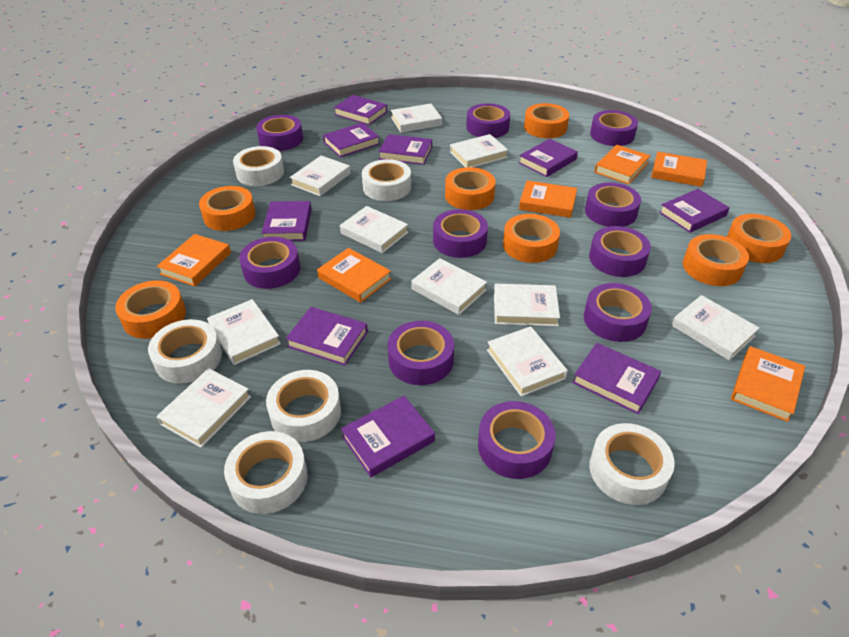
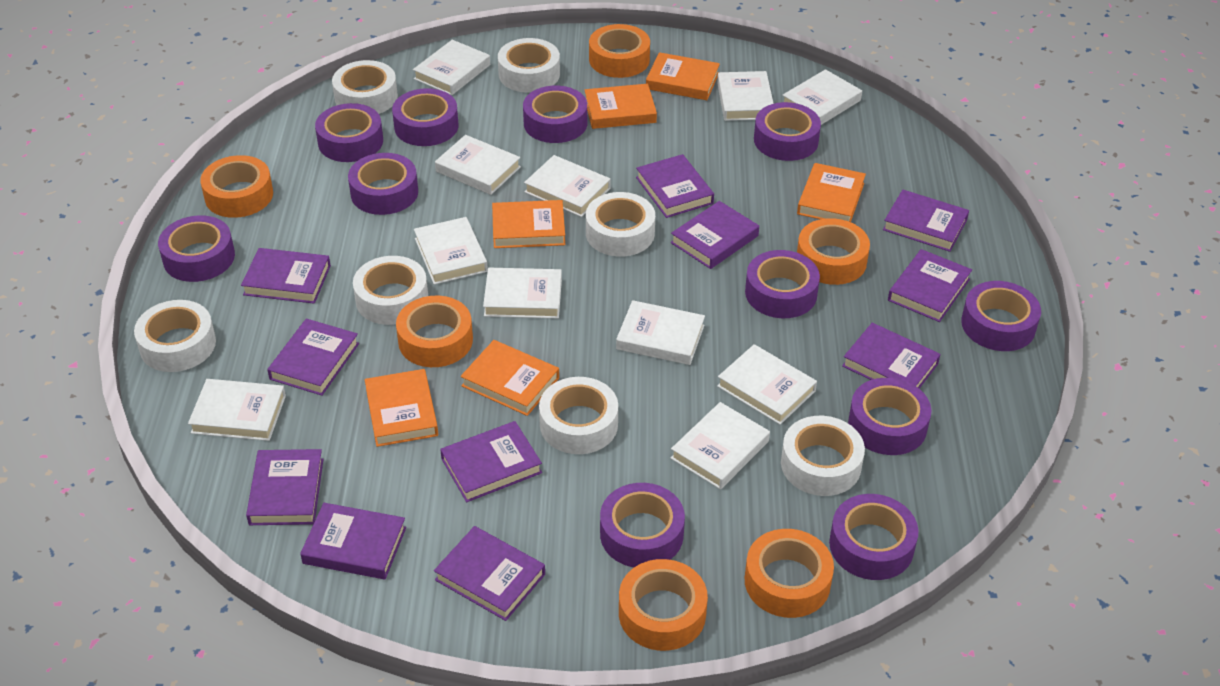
orange tape: 7 -> 6
purple book: 9 -> 11
purple tape: 10 -> 11
white book: 10 -> 11
white tape: 6 -> 7

